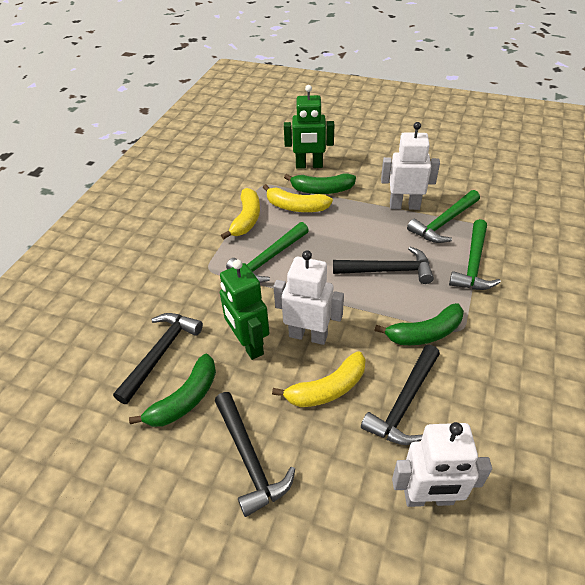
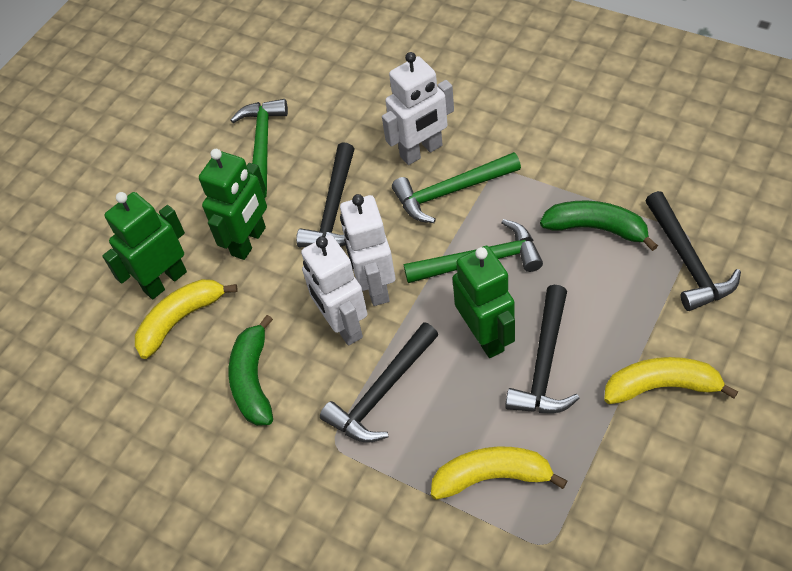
green banana: 3 -> 2
green robot: 2 -> 3

